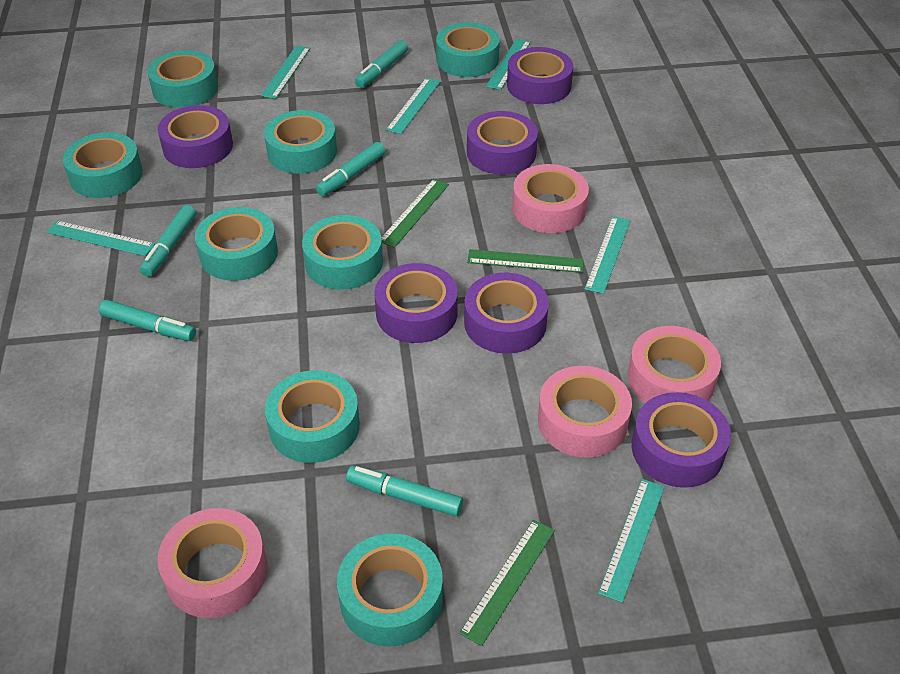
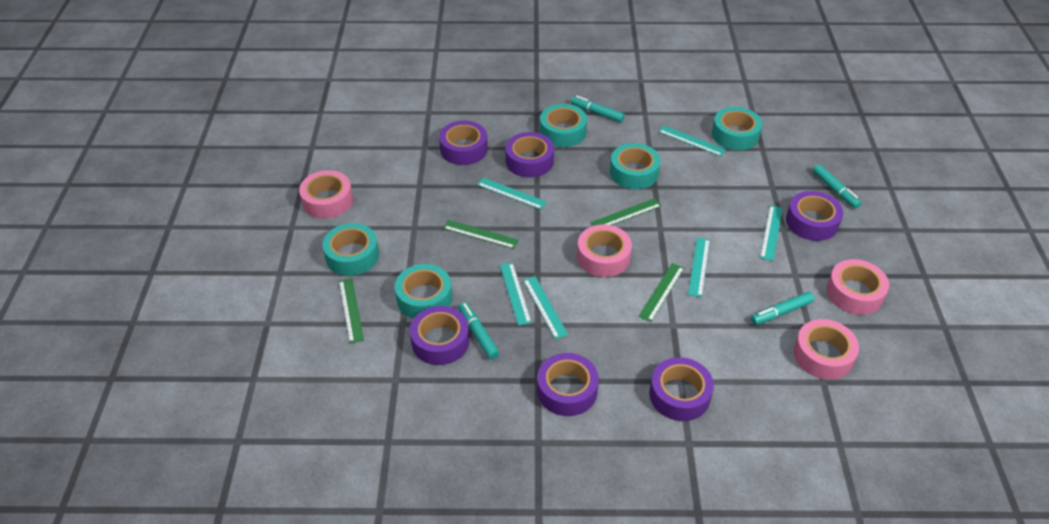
green ruler: 3 -> 4
turquoise marker: 5 -> 4
turquoise tape: 8 -> 5

